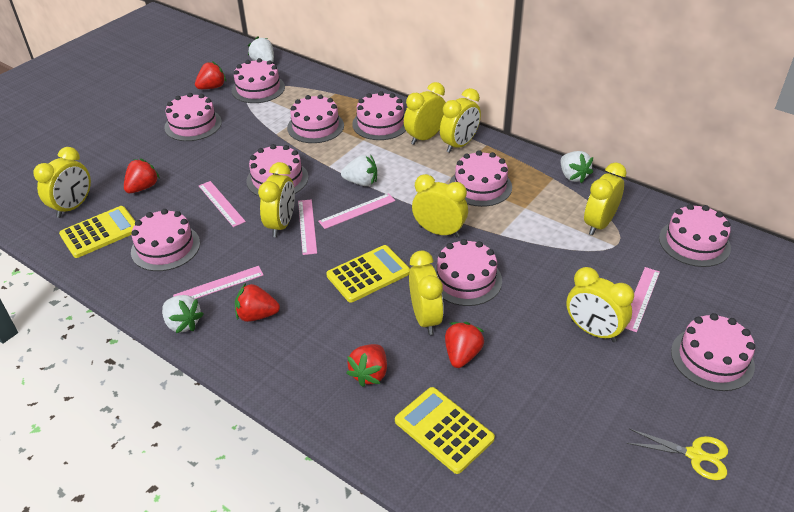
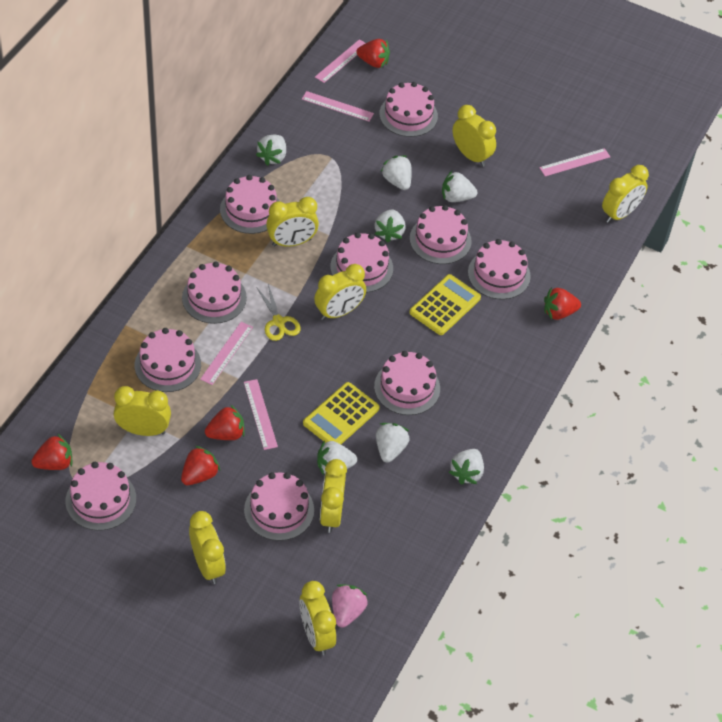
pink strawberry: 0 -> 1
white strawberry: 4 -> 7
yellow calculator: 3 -> 2

